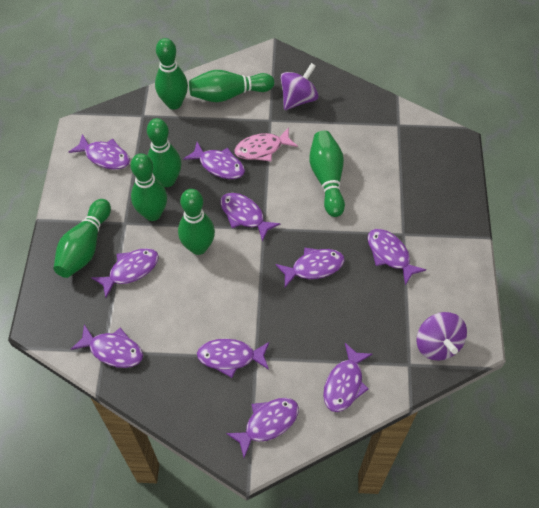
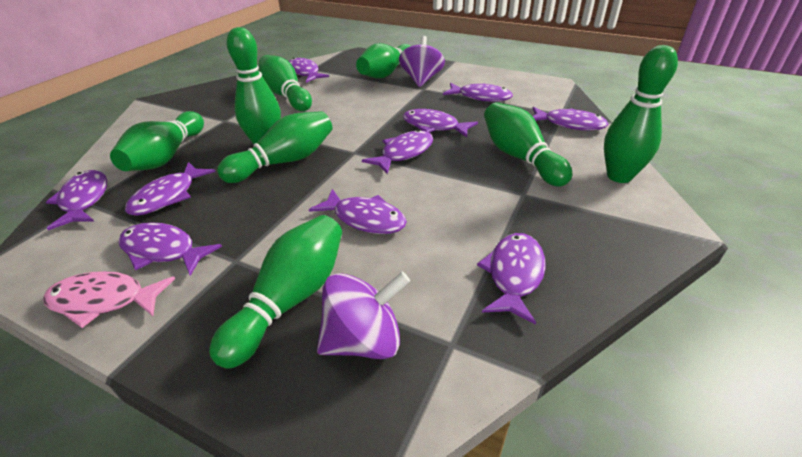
green bowling pin: 7 -> 8

